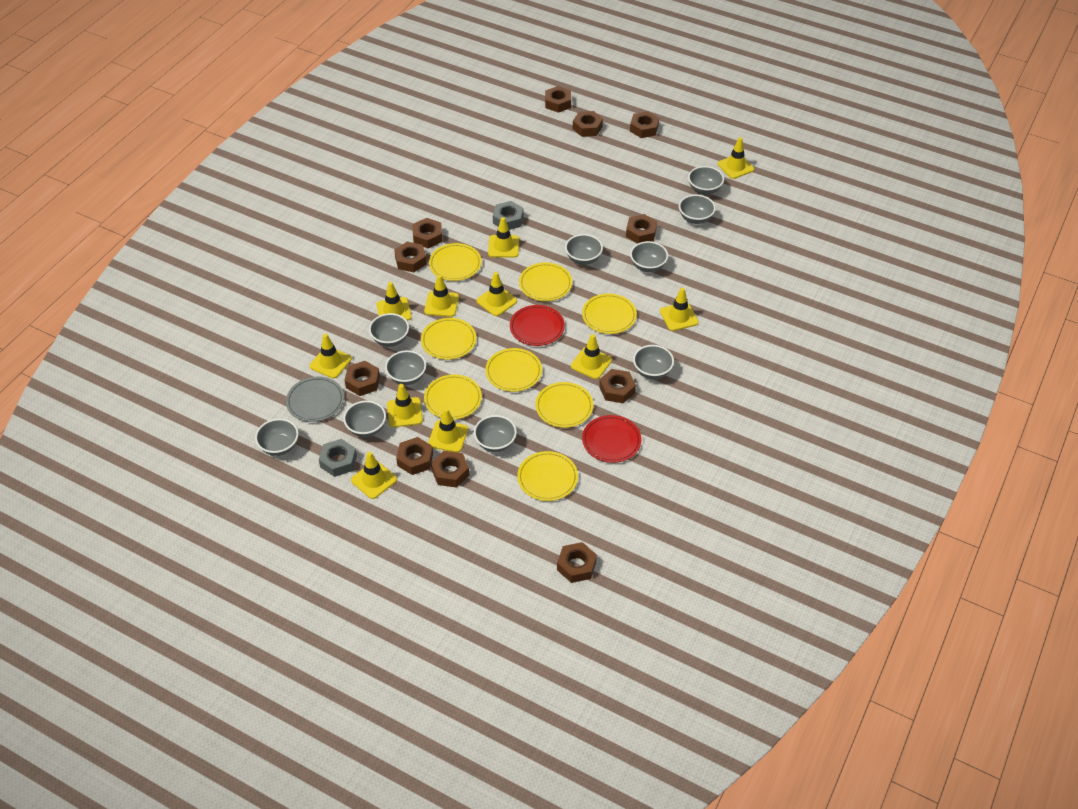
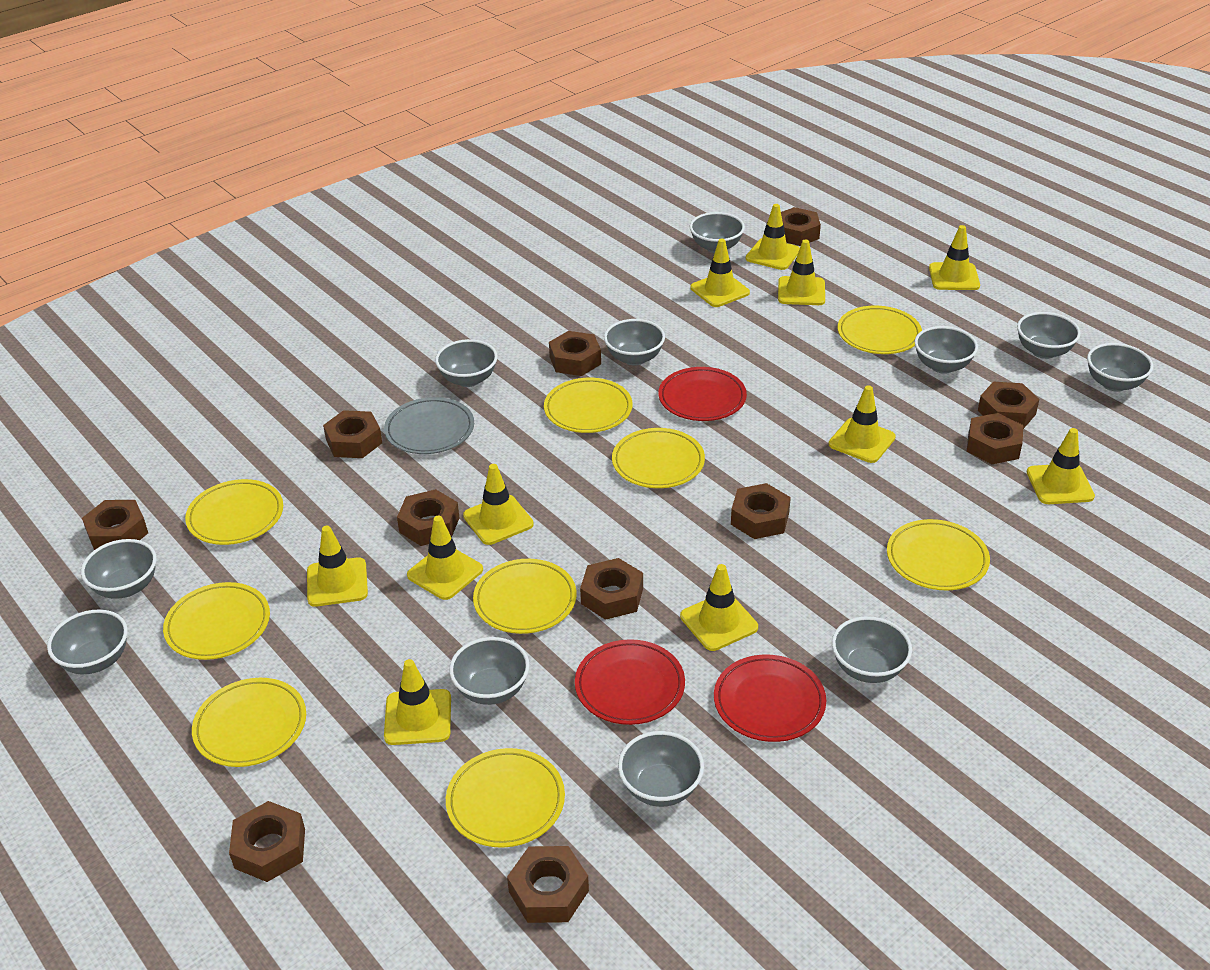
grey bowl: 10 -> 11
grey nut: 2 -> 0
red plate: 2 -> 3
yellow plate: 8 -> 9

